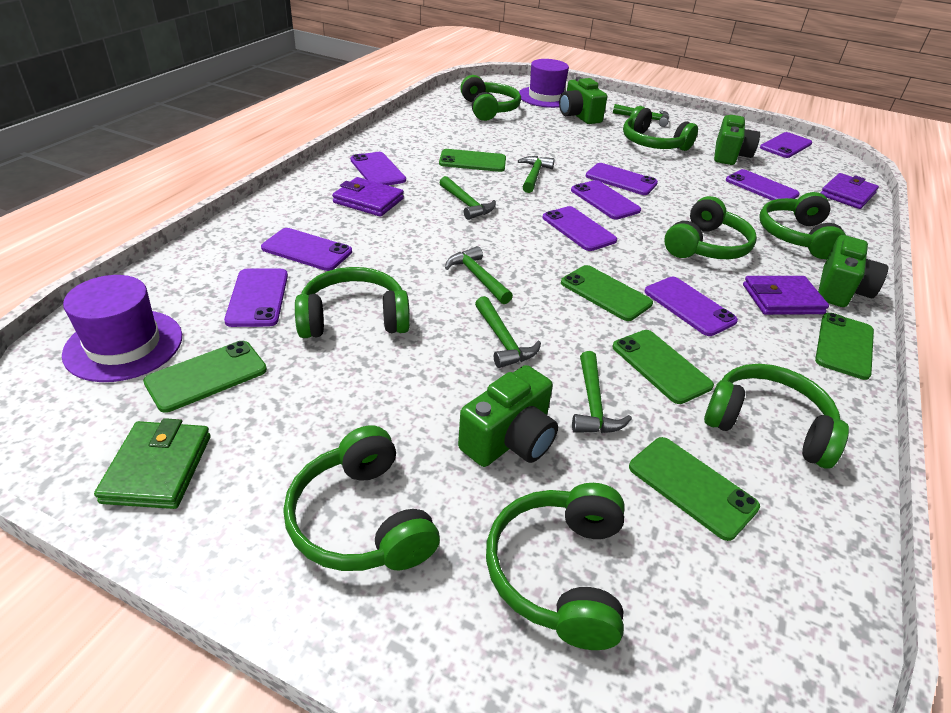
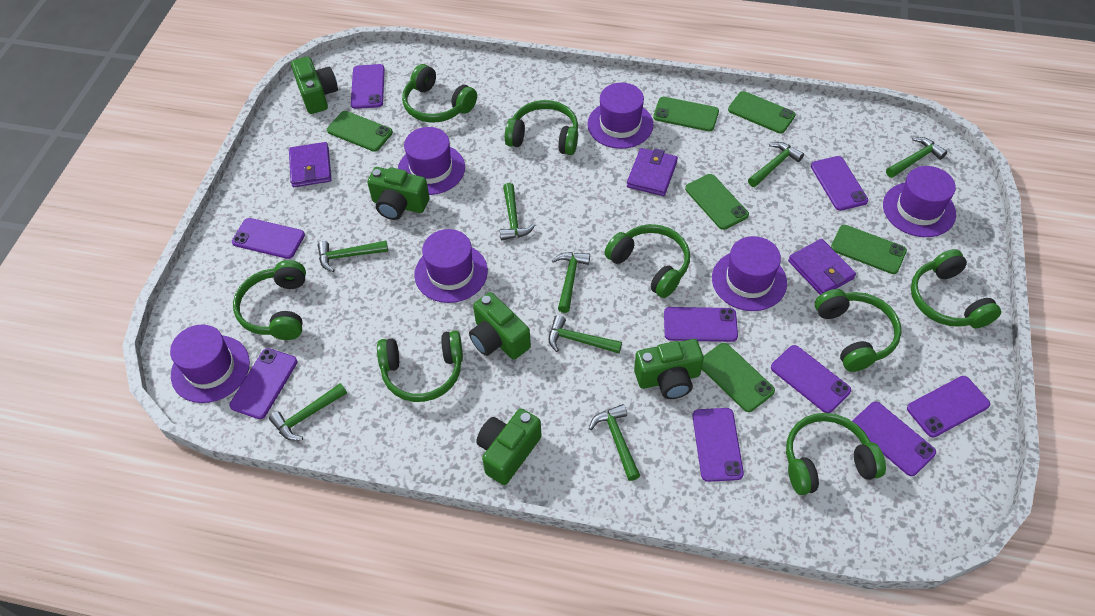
green camera: 4 -> 5
green hammer: 6 -> 8
green wallet: 1 -> 0
purple hat: 2 -> 6

